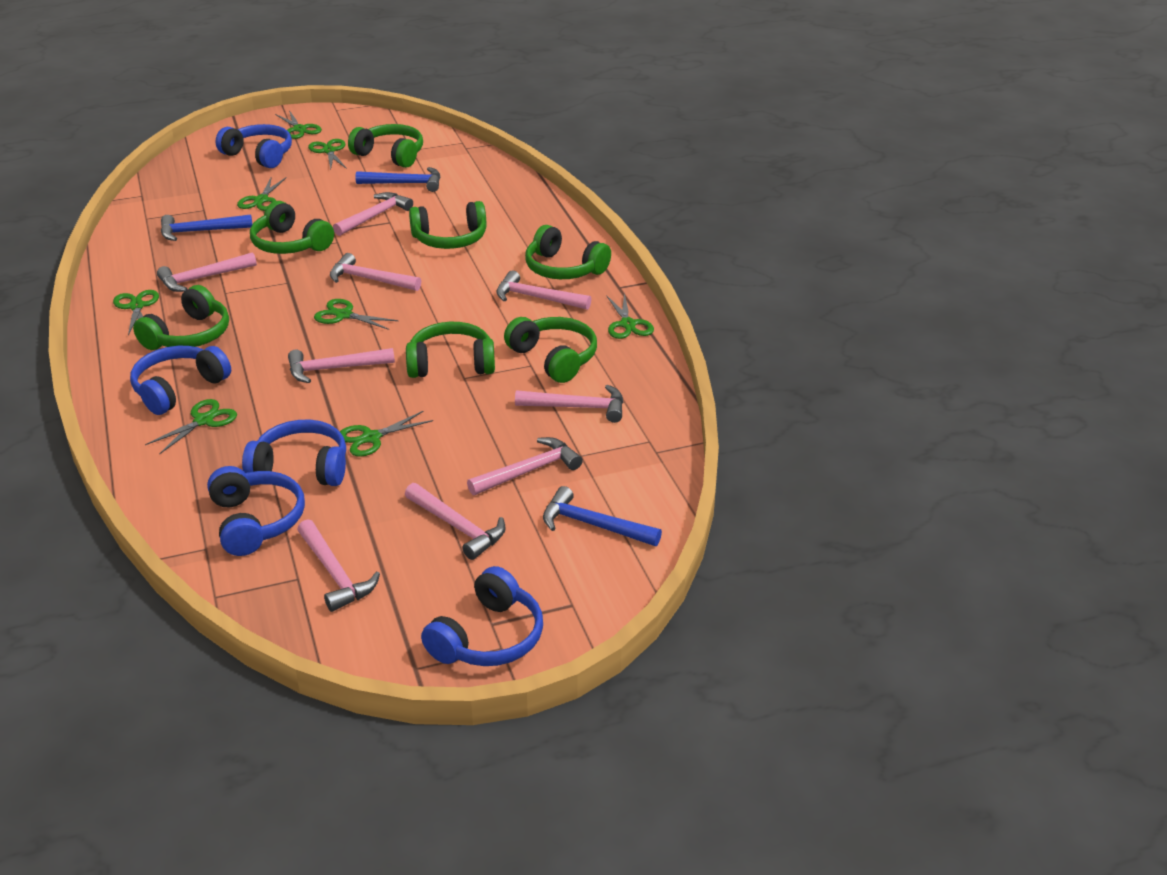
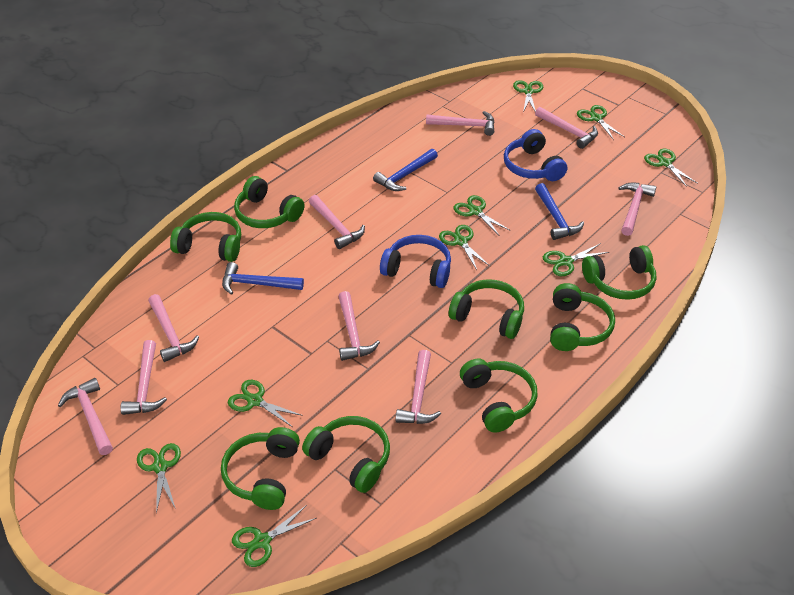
blue headphones: 5 -> 2
green headphones: 7 -> 8
green scissors: 8 -> 9

